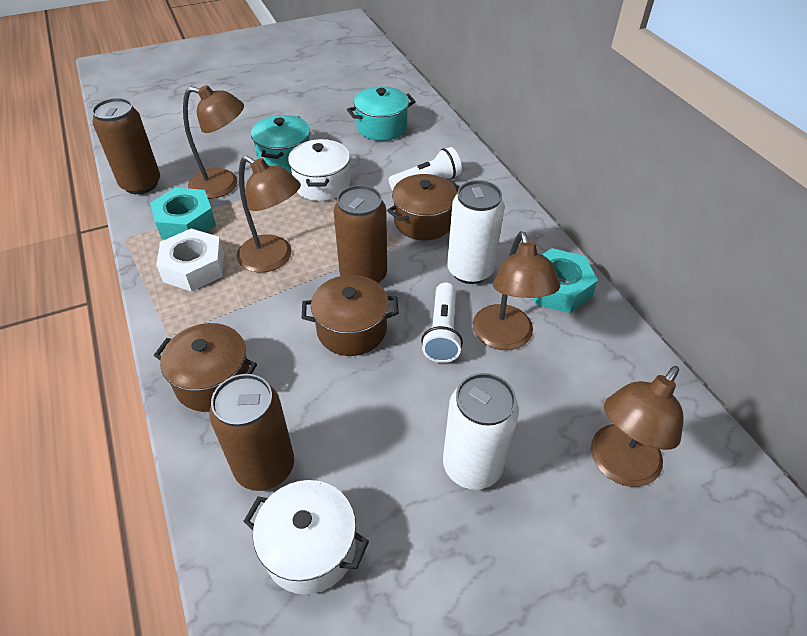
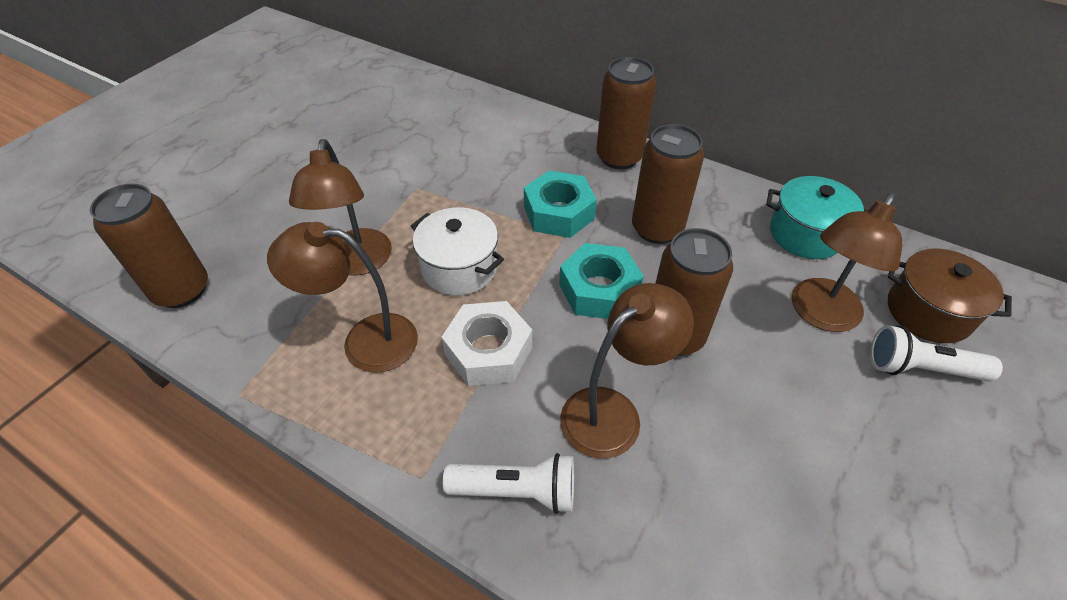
brown can: 3 -> 4
brown pot: 3 -> 1
turquoise pot: 2 -> 1
white can: 2 -> 0
white pot: 2 -> 1

